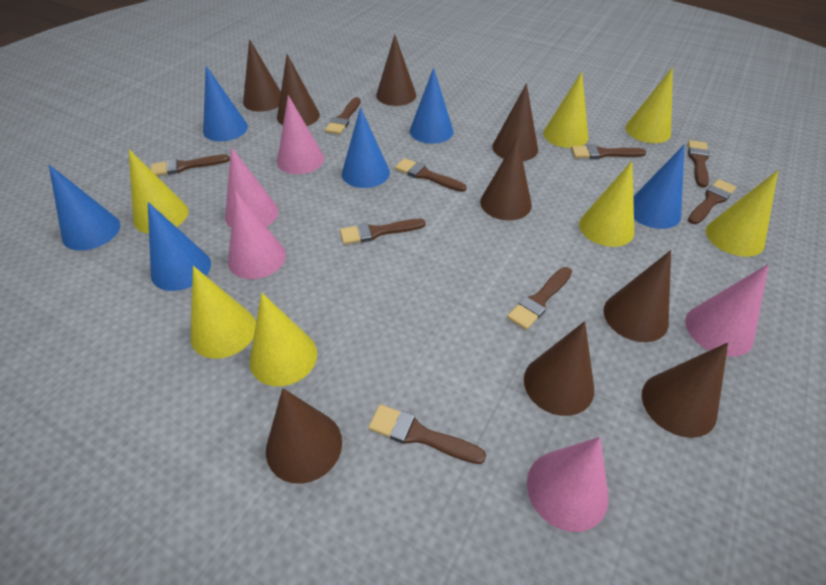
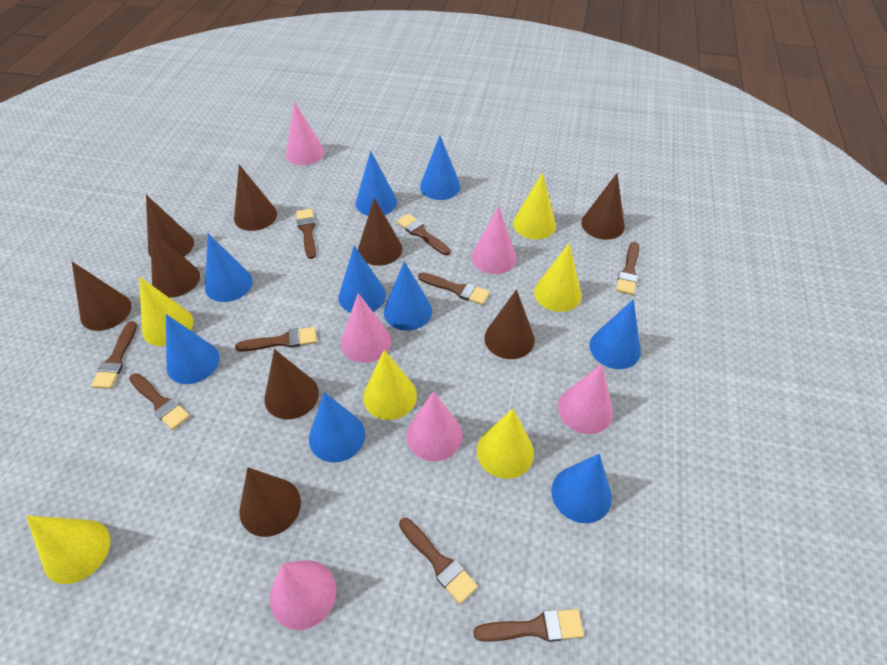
blue cone: 6 -> 9
pink cone: 5 -> 6
yellow cone: 7 -> 6

